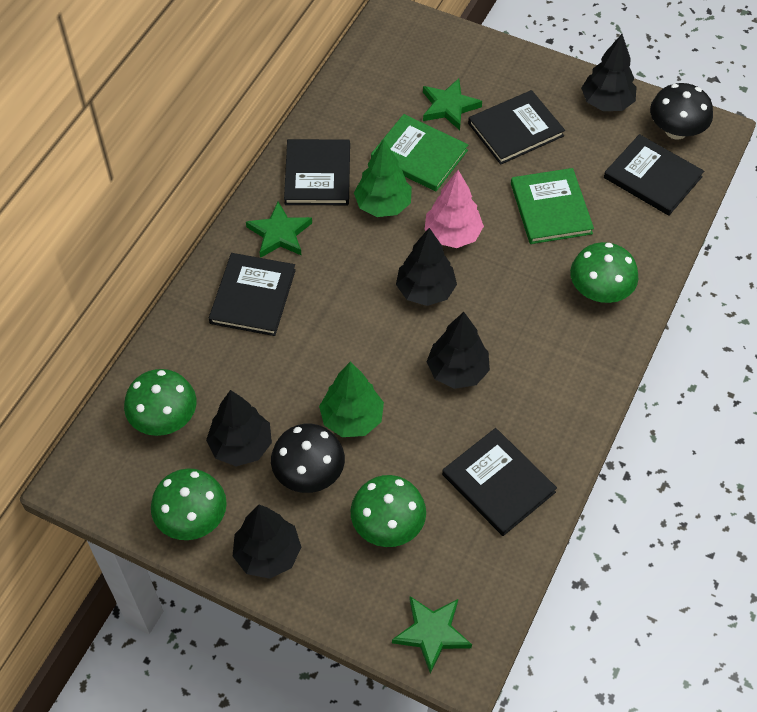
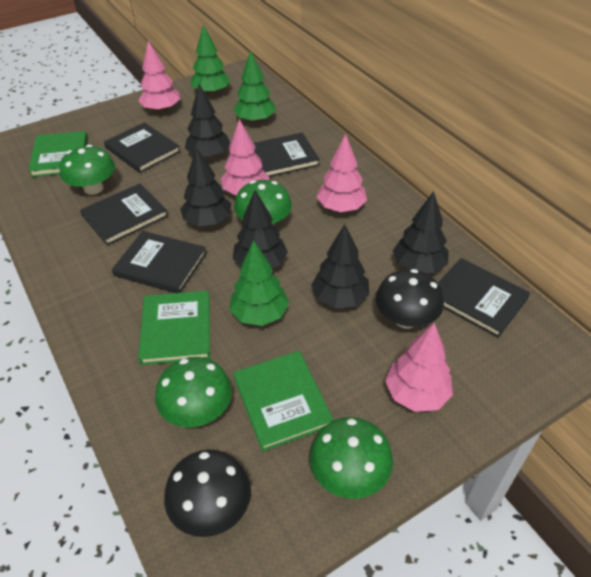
green book: 2 -> 3
green star: 3 -> 0
green tree: 2 -> 3
pink tree: 1 -> 4

